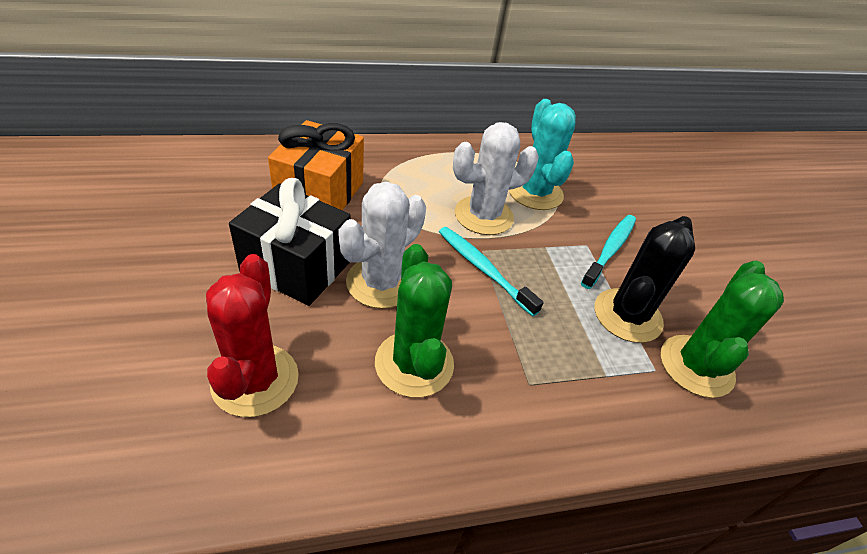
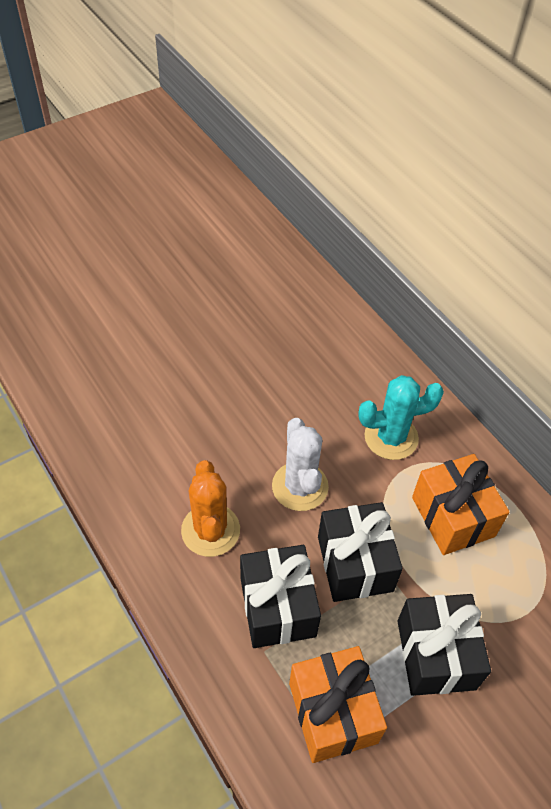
black cactus: 1 -> 0
black gift: 1 -> 3
green cactus: 2 -> 0
orange cactus: 0 -> 1
orange gift: 1 -> 2
red cactus: 1 -> 0
turquoise toothbrush: 2 -> 0
white cactus: 2 -> 1

